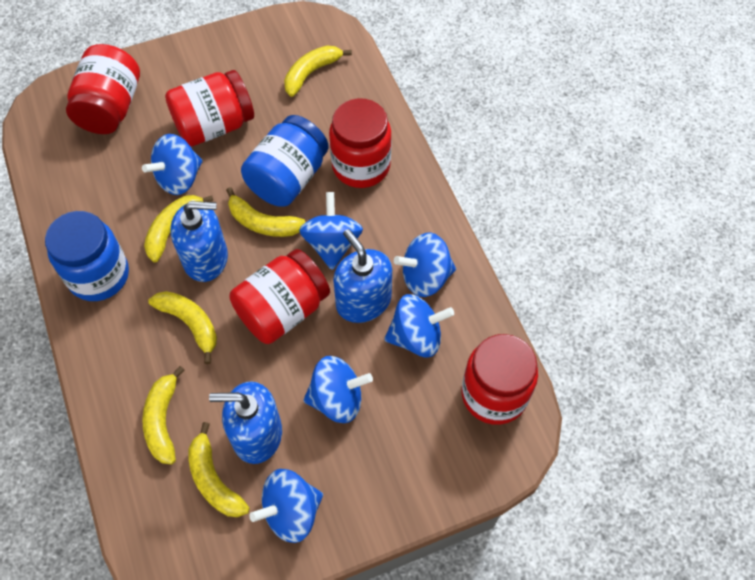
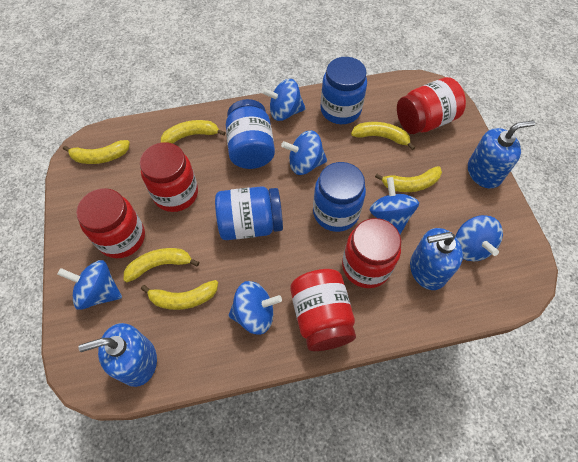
blue jar: 2 -> 4

